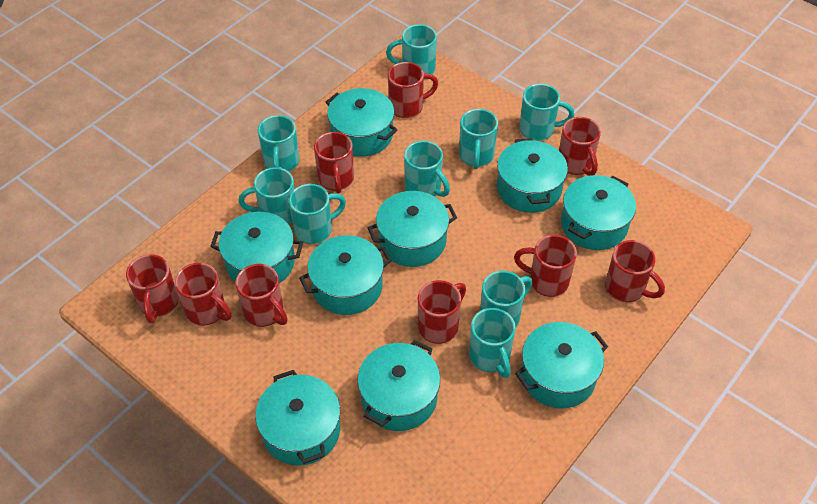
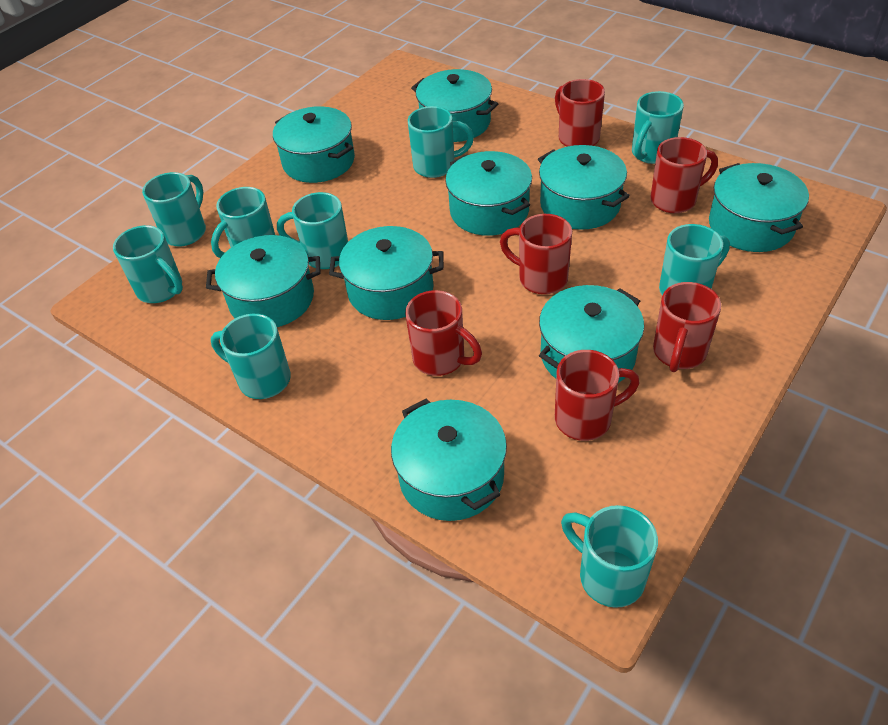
red mug: 9 -> 6

